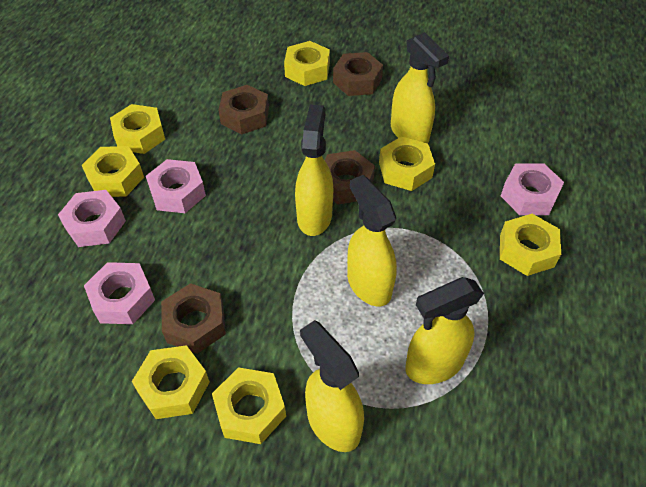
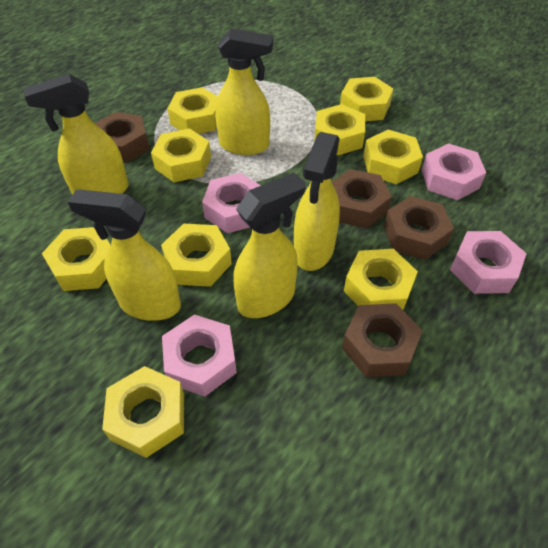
yellow nut: 7 -> 9

